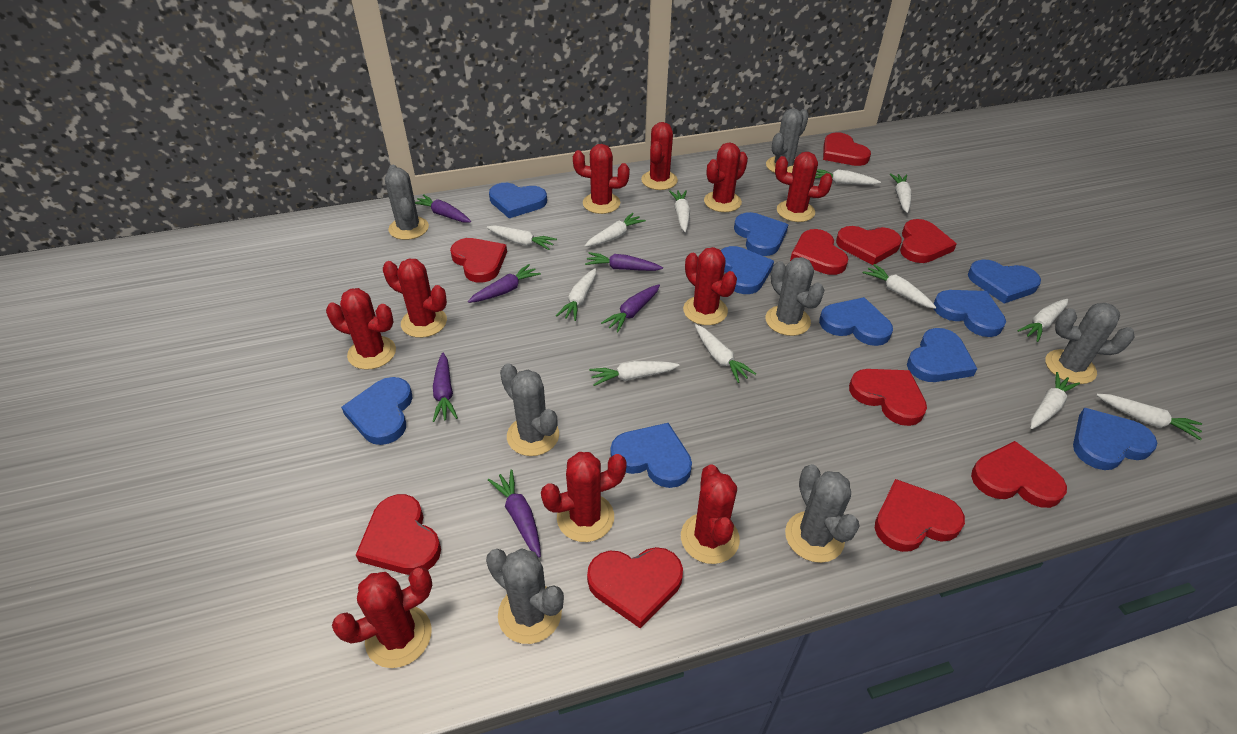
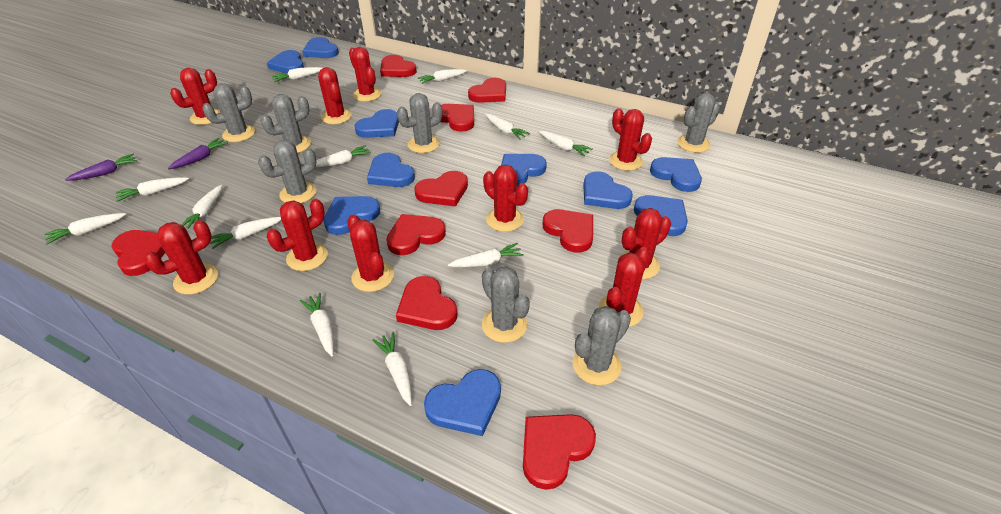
purple carrot: 6 -> 2
red heart: 10 -> 9

